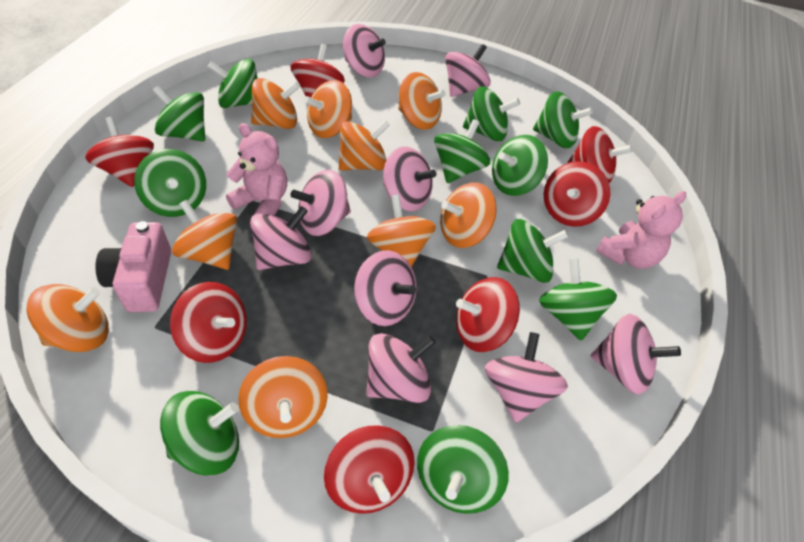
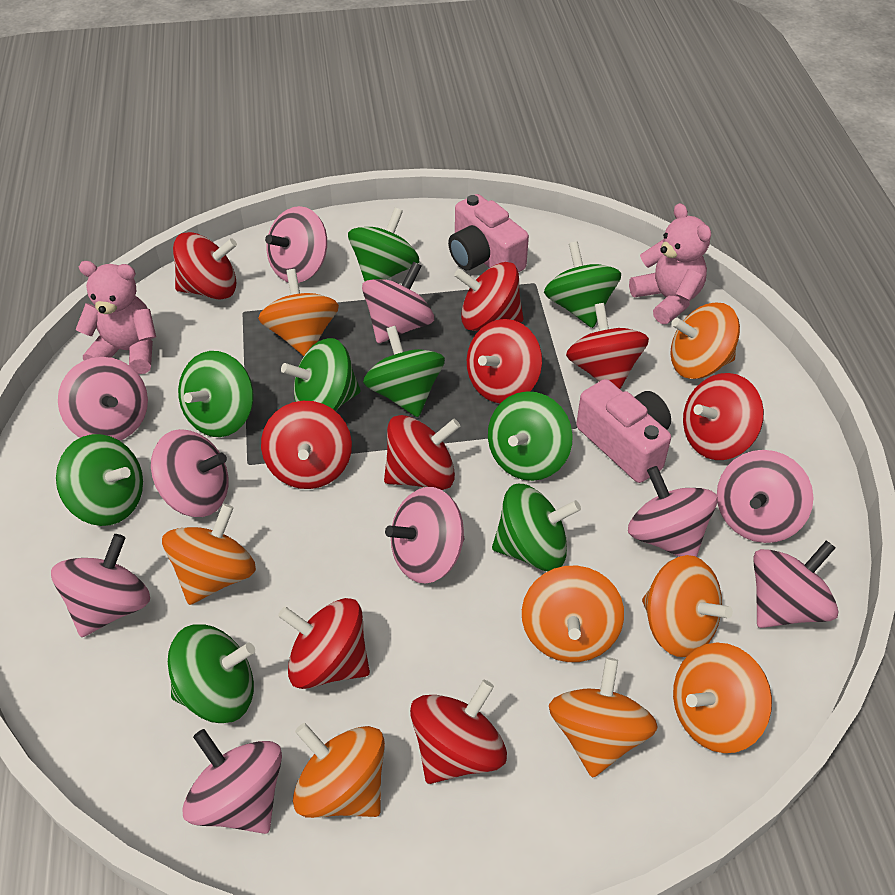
green spinning top: 11 -> 9
orange spinning top: 9 -> 8
pink camera: 1 -> 2
pink spinning top: 9 -> 10
red spinning top: 7 -> 9

